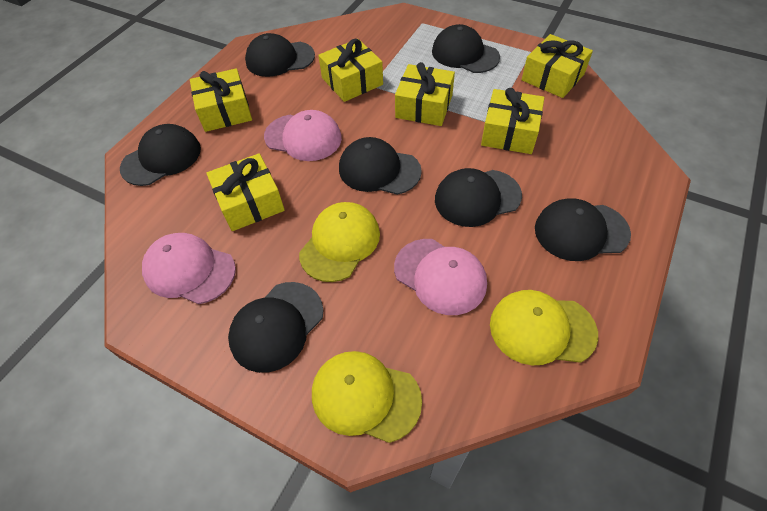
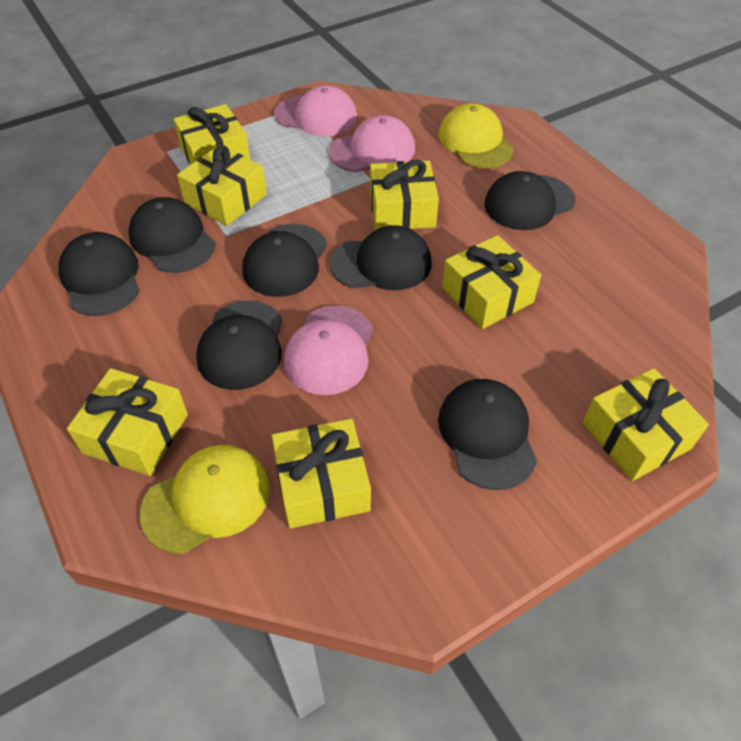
yellow cap: 3 -> 2
yellow gift: 6 -> 7

